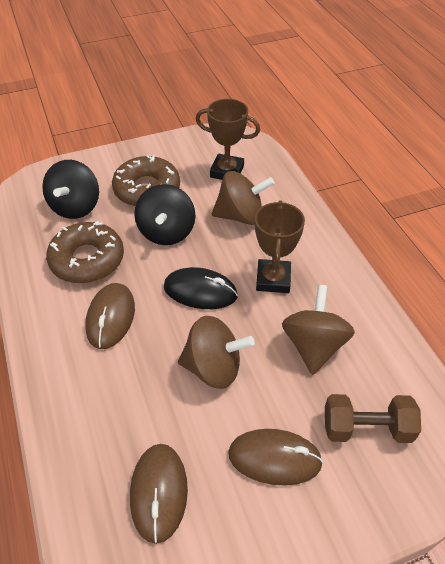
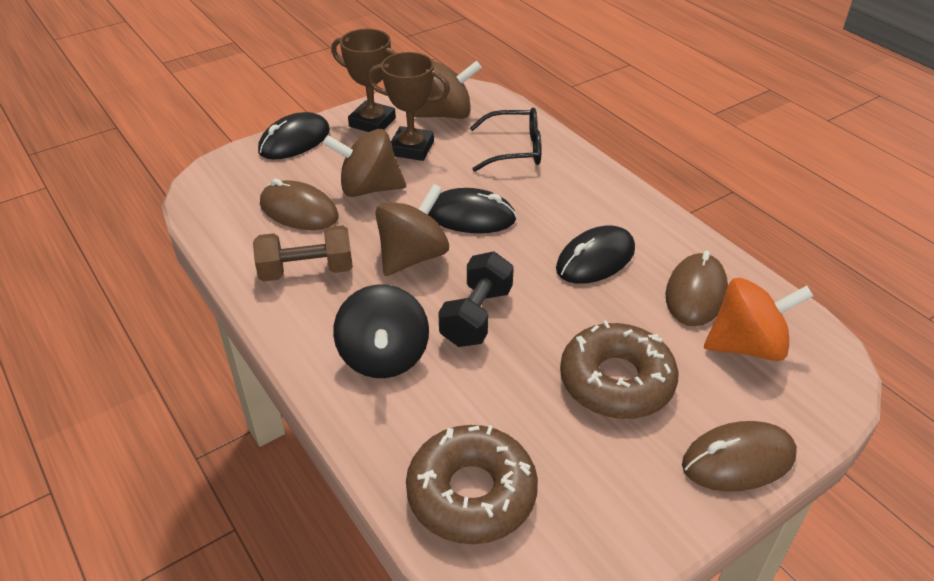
black dumbbell: 0 -> 1
black glasses: 0 -> 1
black mouse: 1 -> 3
black spinning top: 2 -> 1
orange spinning top: 0 -> 1

